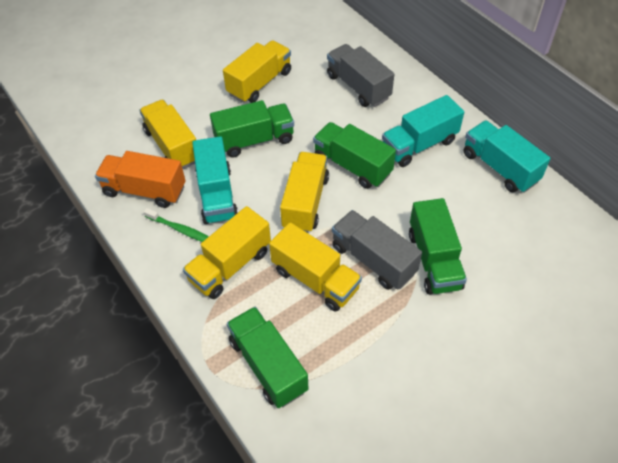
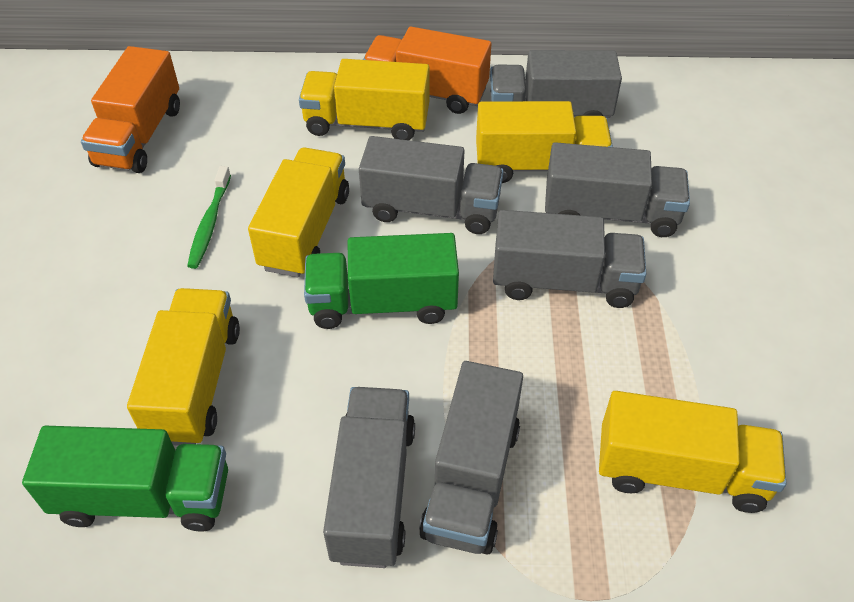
green truck: 4 -> 2
grey truck: 2 -> 6
orange truck: 1 -> 2
turquoise truck: 3 -> 0

